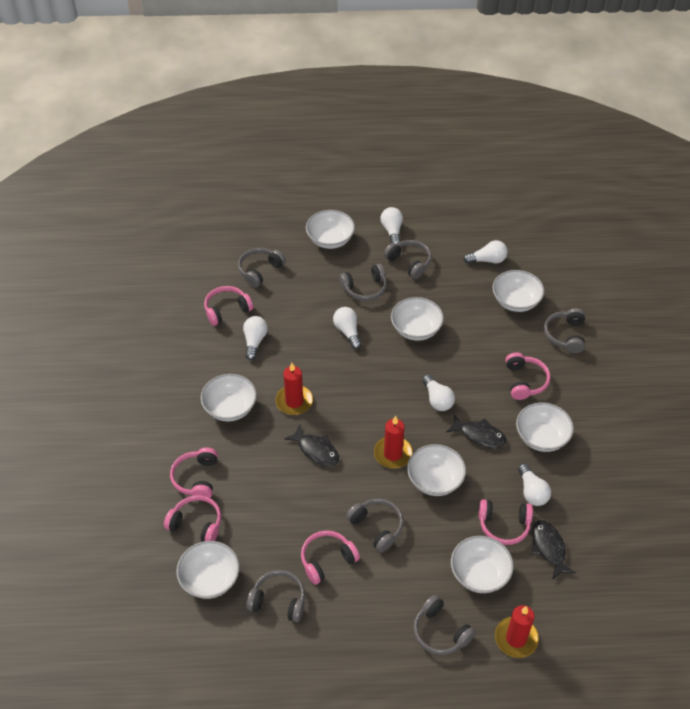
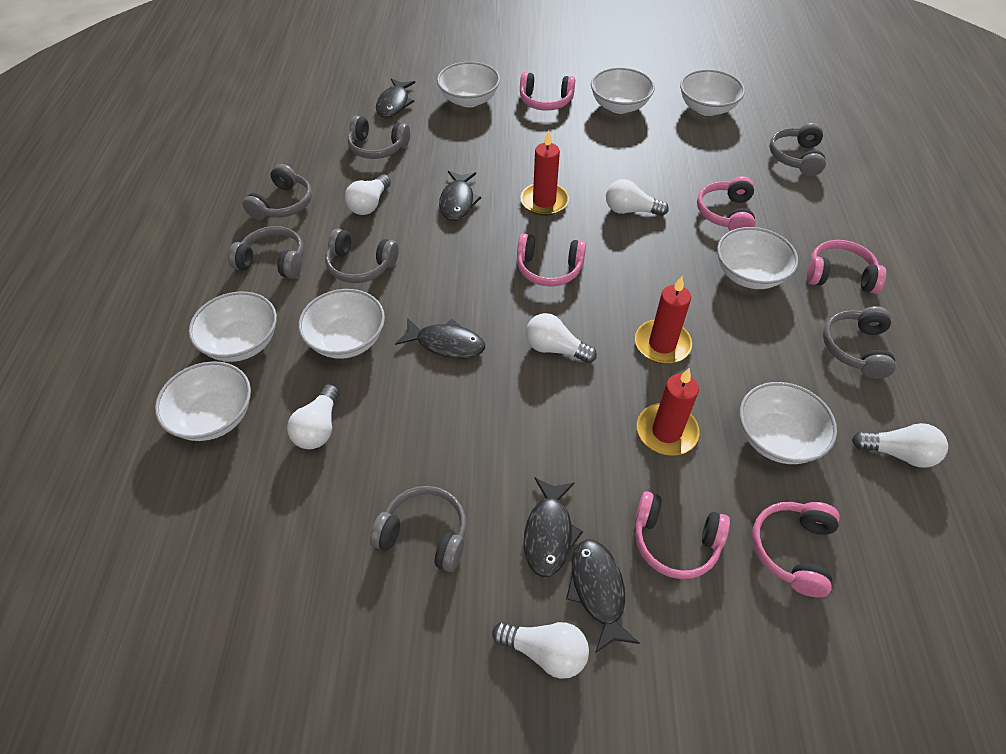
black fish: 3 -> 5

